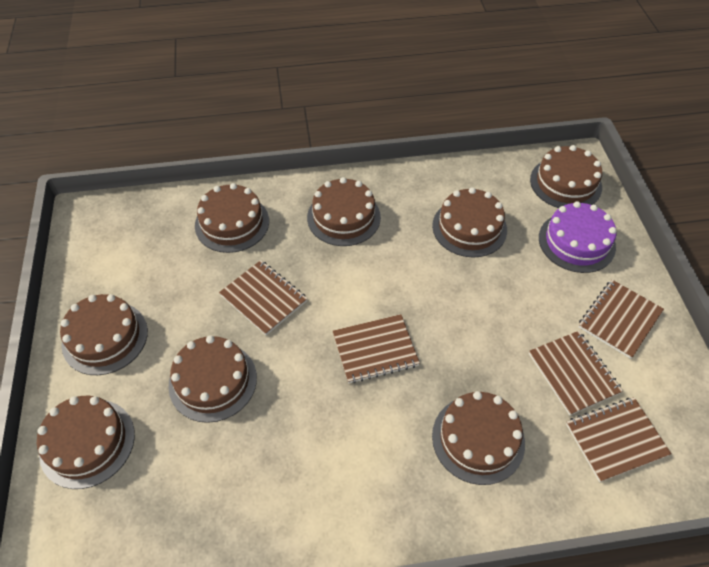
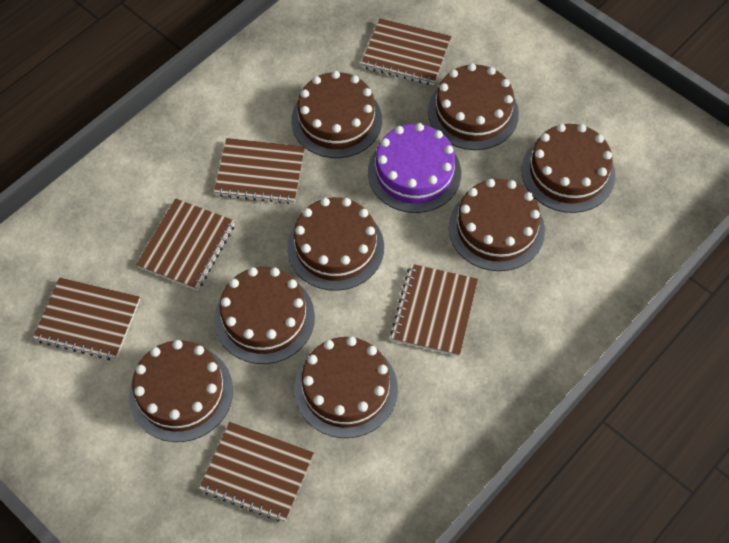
brown notebook: 5 -> 6

